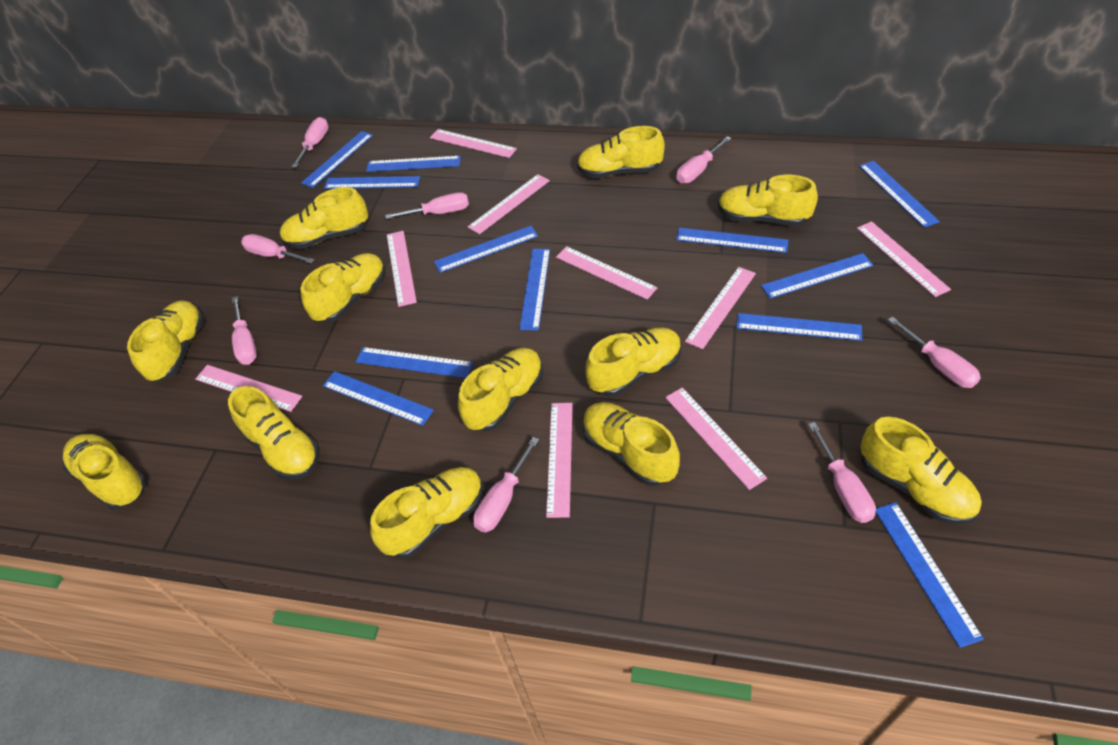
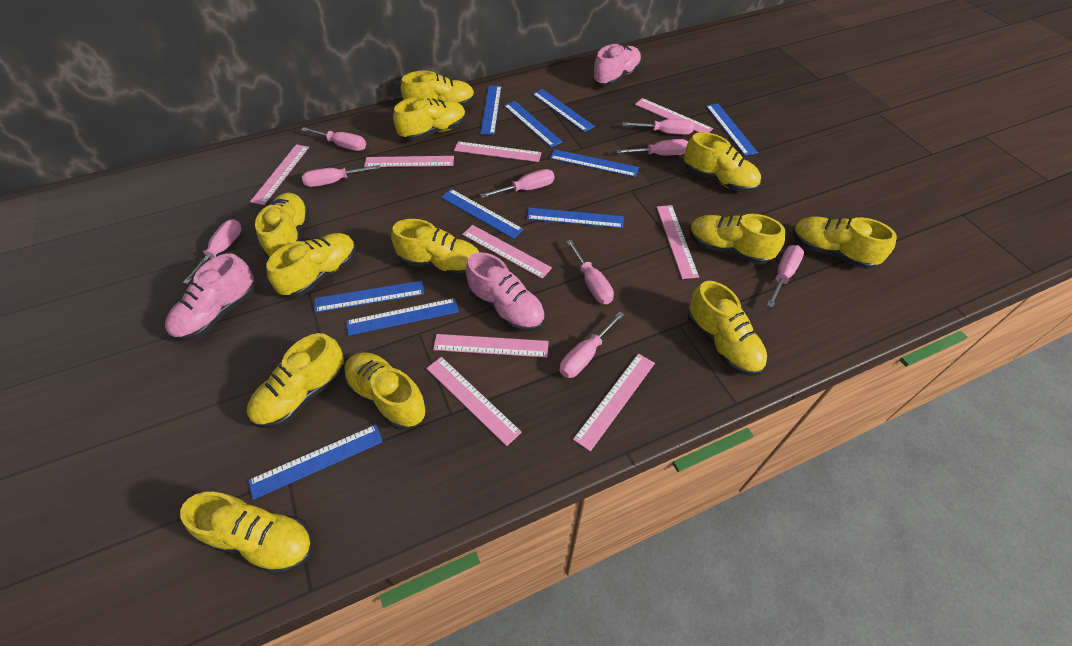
blue ruler: 12 -> 10
pink screwdriver: 8 -> 9
pink shoe: 0 -> 3

